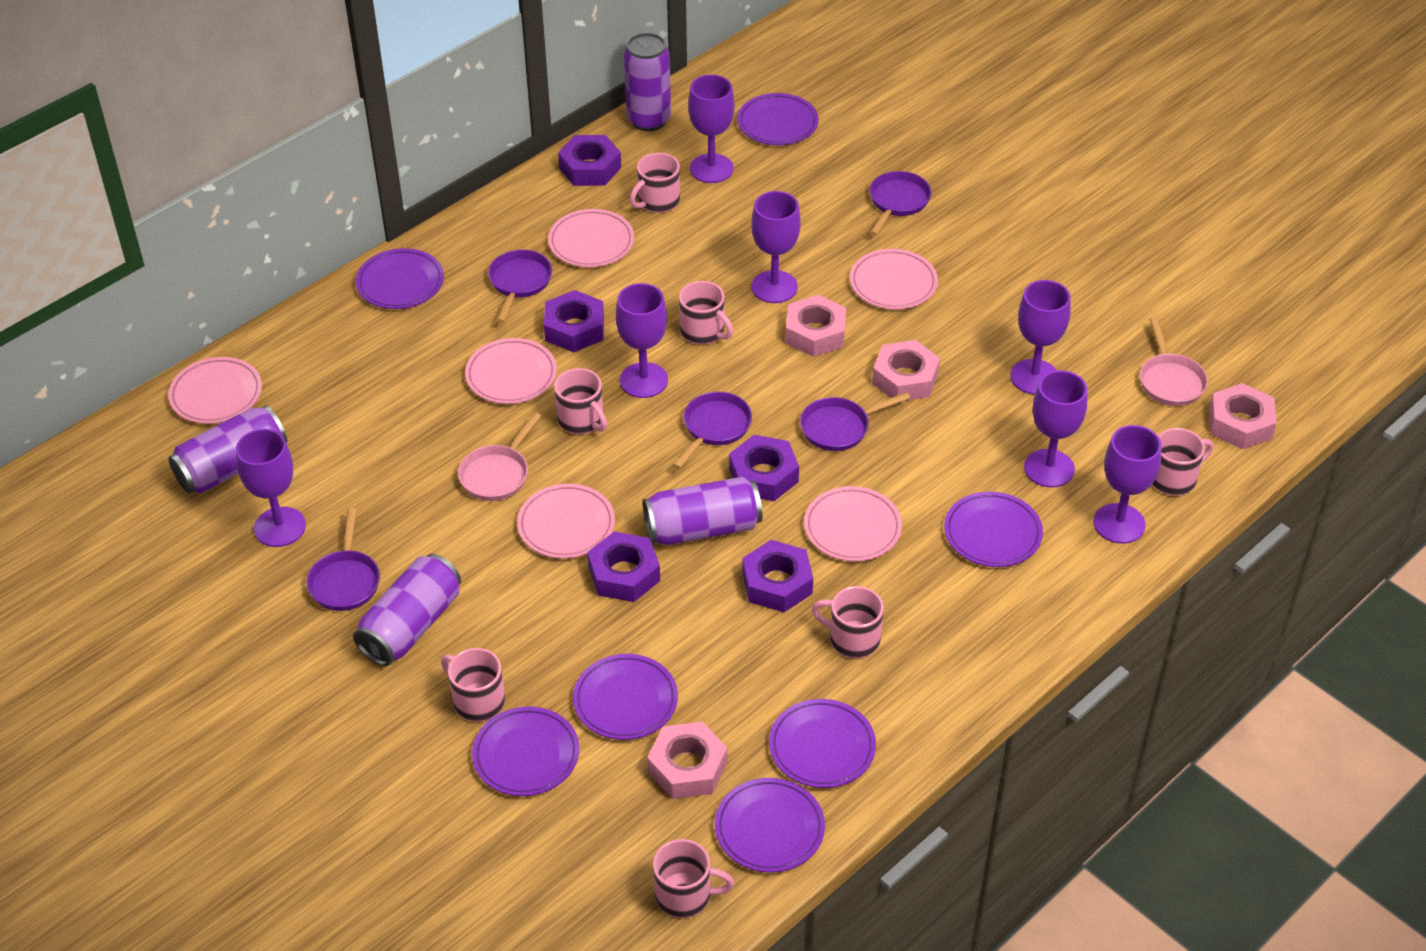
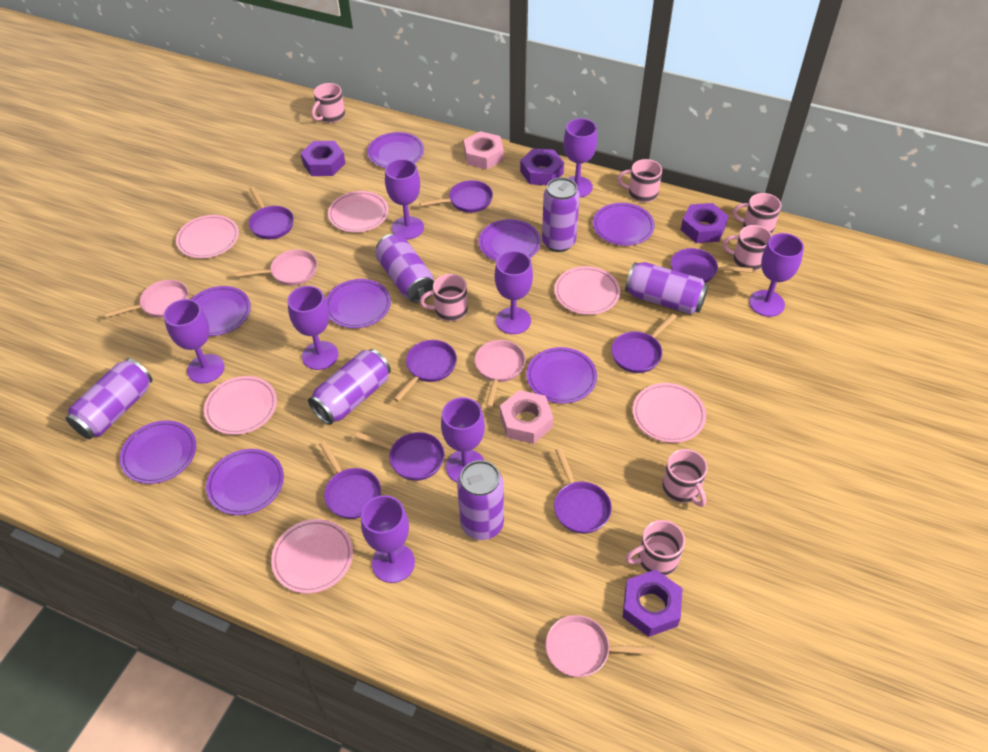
pink nut: 4 -> 2
pink pan: 2 -> 4
purple can: 4 -> 6
purple goblet: 7 -> 8
purple nut: 5 -> 4
purple pan: 5 -> 8
purple plate: 7 -> 8

